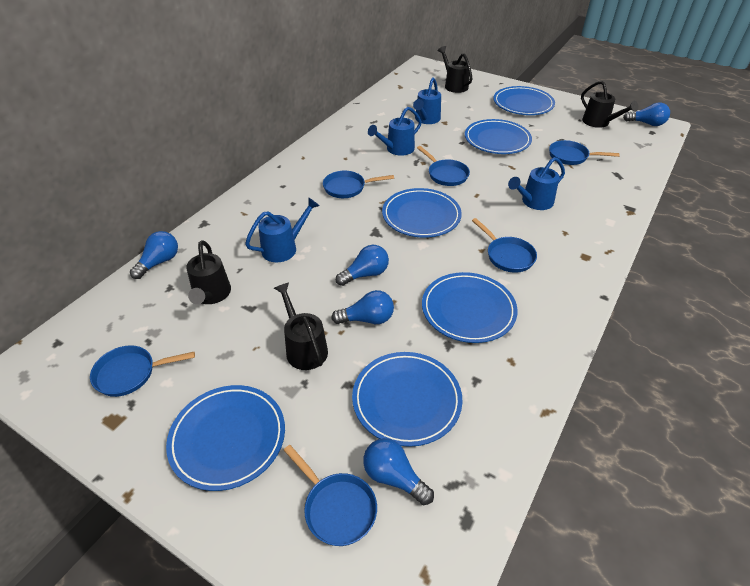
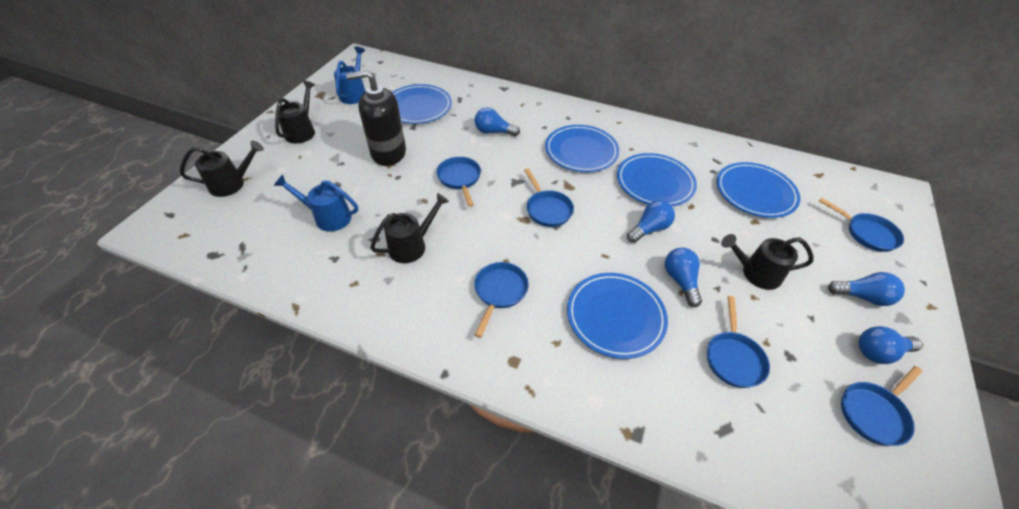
black soap dispenser: 0 -> 1
blue plate: 6 -> 5
blue watering can: 4 -> 2

